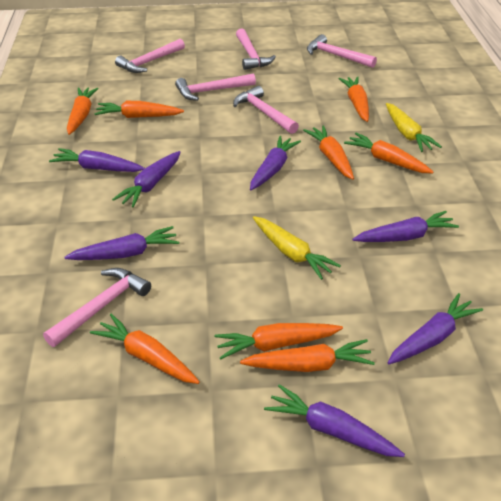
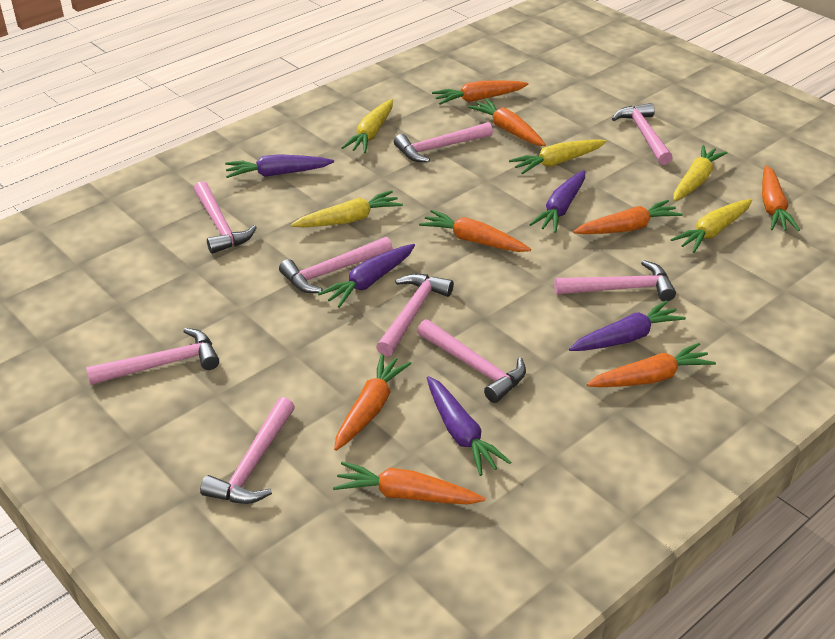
pink hammer: 6 -> 9
purple carrot: 7 -> 5
yellow carrot: 2 -> 5

